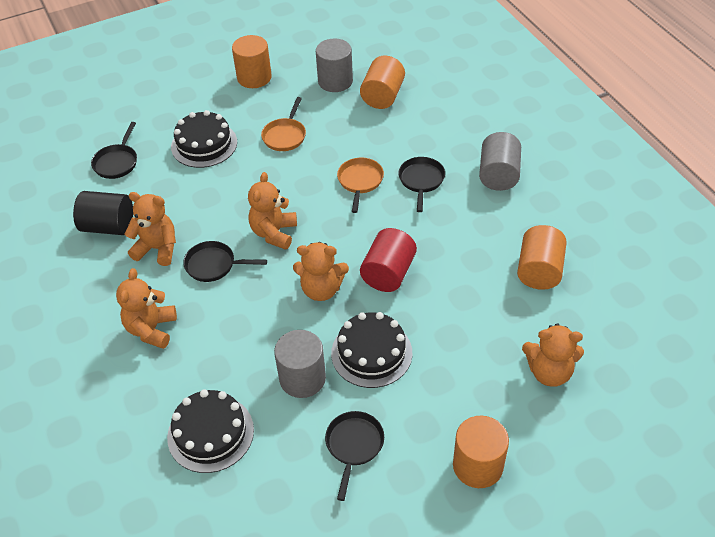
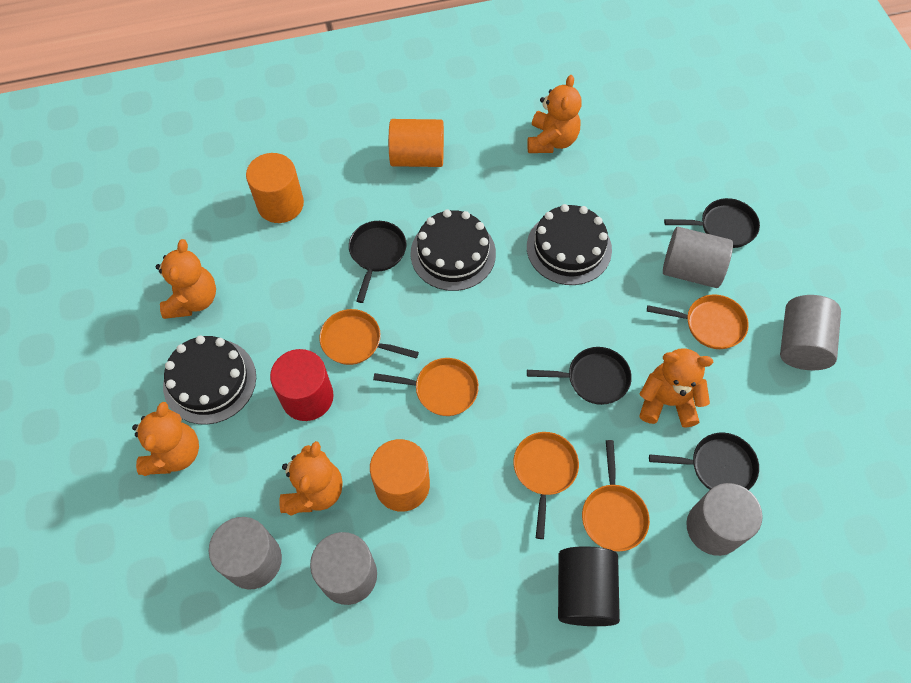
grey cylinder: 3 -> 5
orange cylinder: 4 -> 3
orange pan: 2 -> 5

